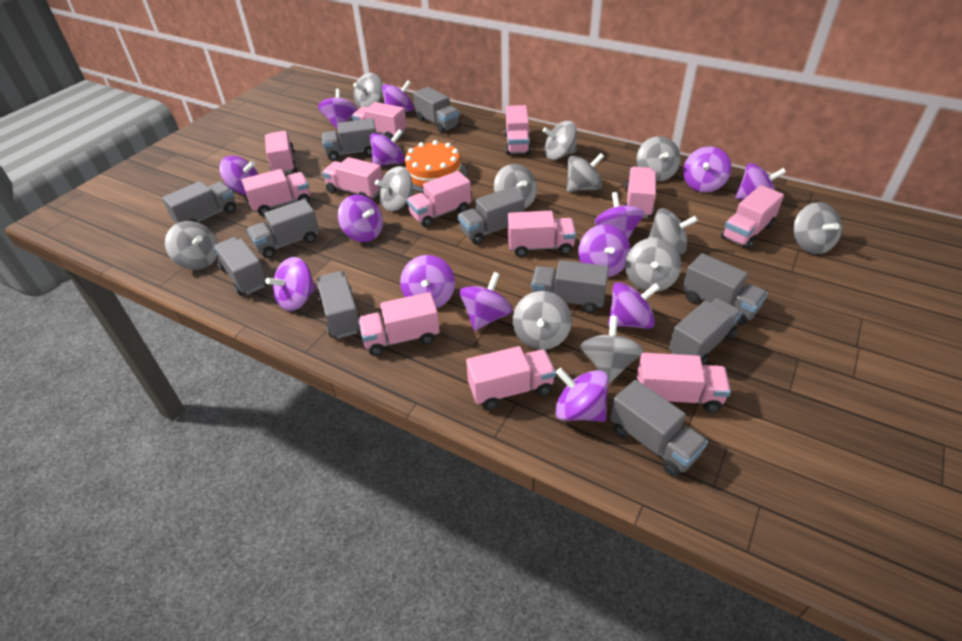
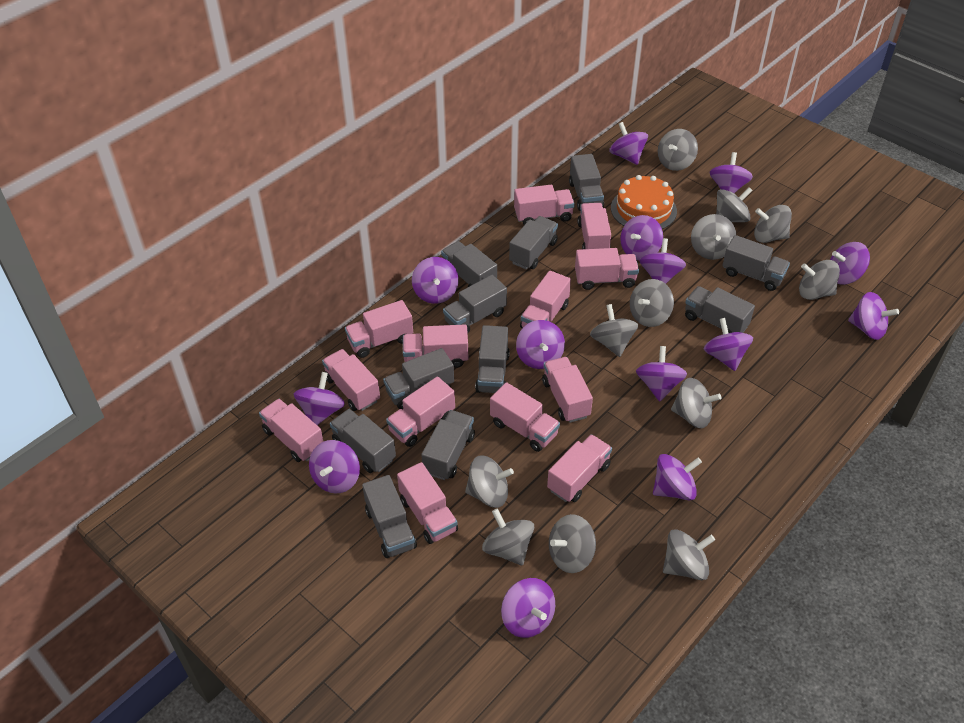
pink truck: 12 -> 13

